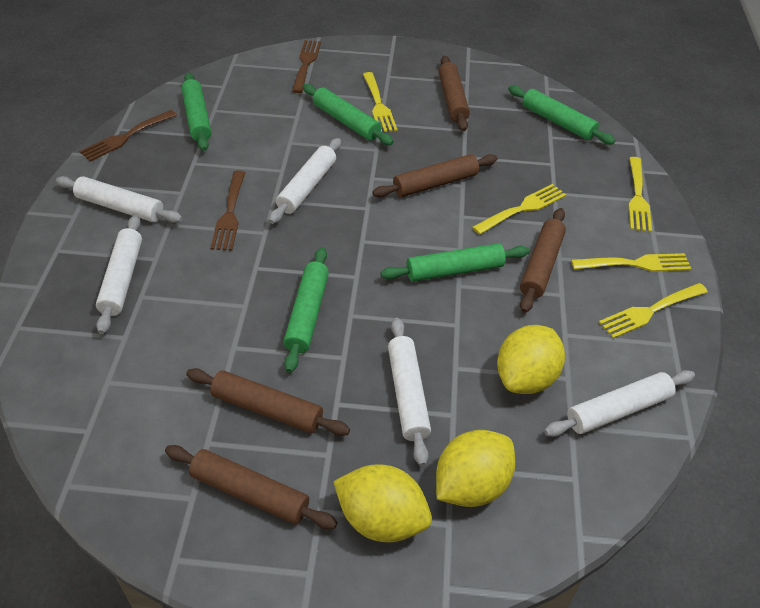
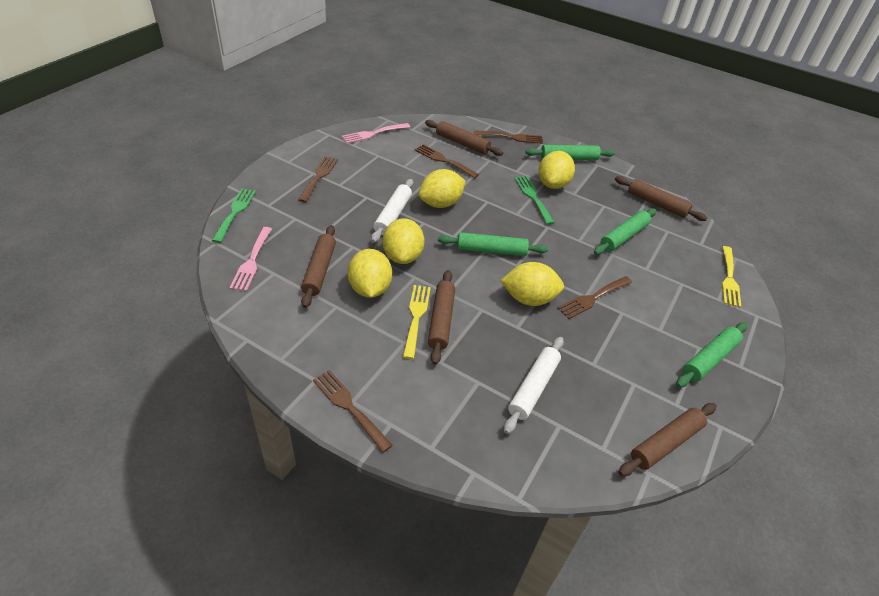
brown fork: 3 -> 5
green fork: 0 -> 2
green rolling pin: 5 -> 4
pink fork: 0 -> 2
white rolling pin: 5 -> 2
yellow fork: 5 -> 2
yellow lemon: 3 -> 5

